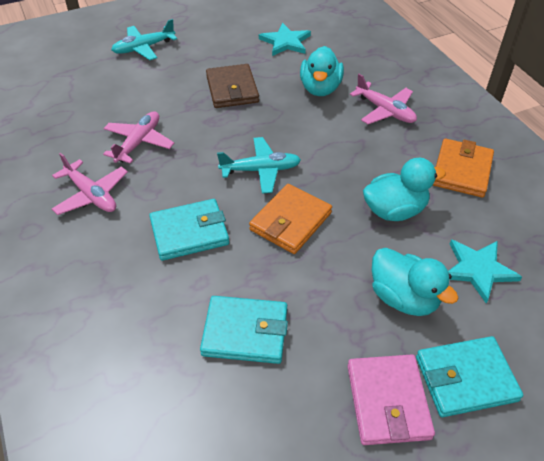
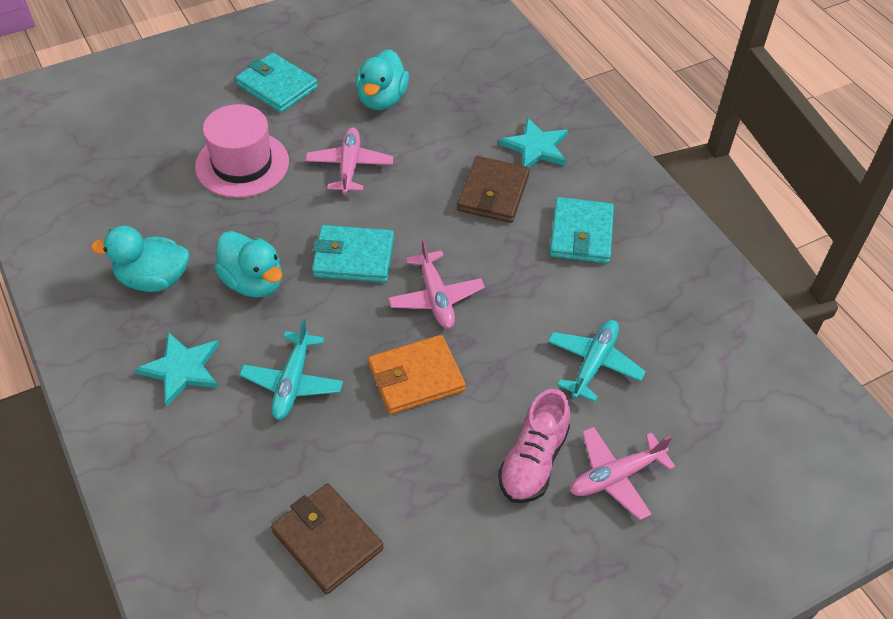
brown wallet: 1 -> 2
orange wallet: 2 -> 1
pink hat: 0 -> 1
pink shoe: 0 -> 1
pink wallet: 1 -> 0

